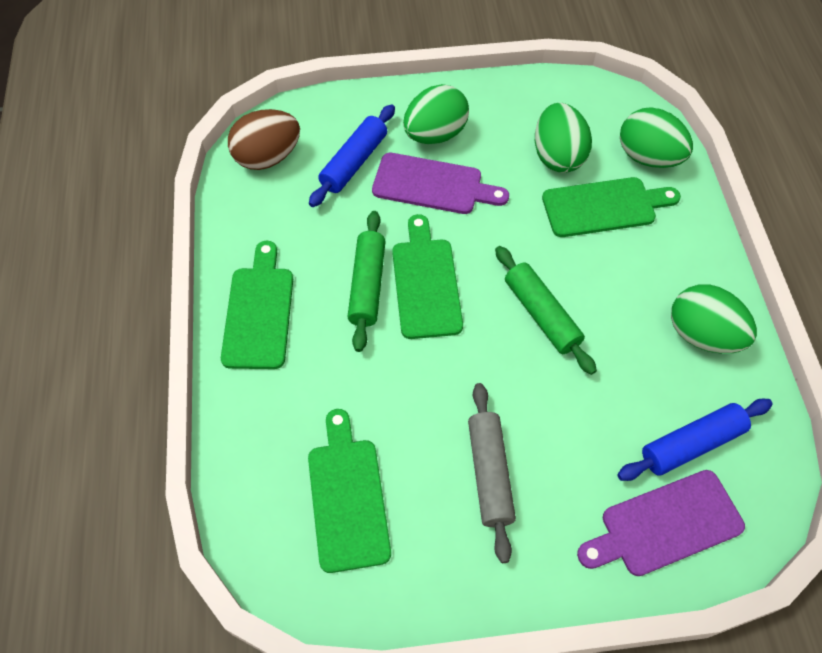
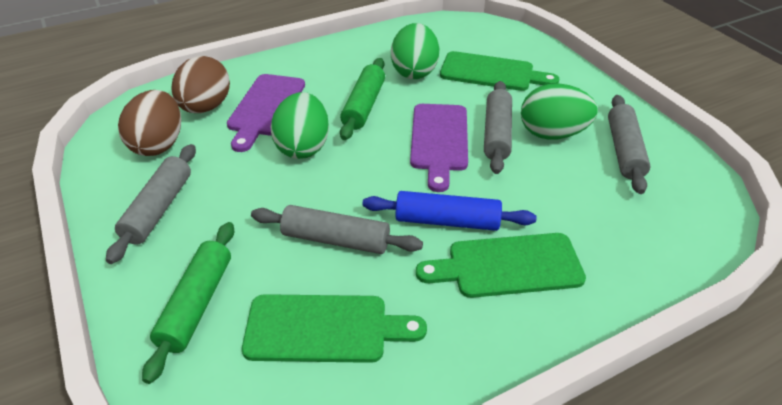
blue rolling pin: 2 -> 1
brown egg: 1 -> 2
green cutting board: 4 -> 3
green egg: 4 -> 3
grey rolling pin: 1 -> 4

